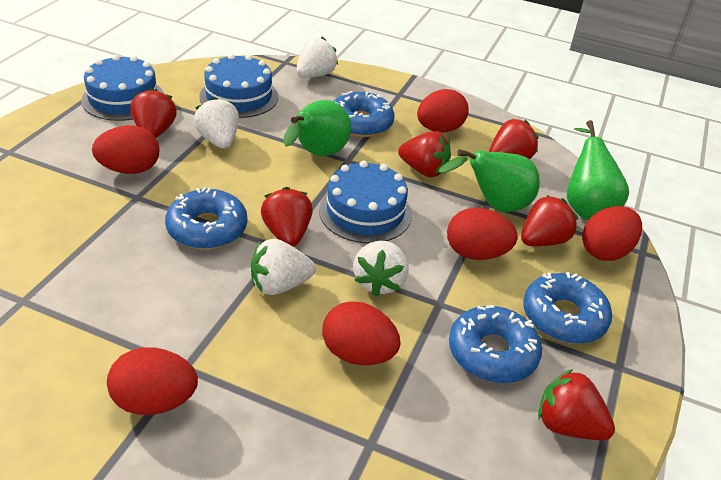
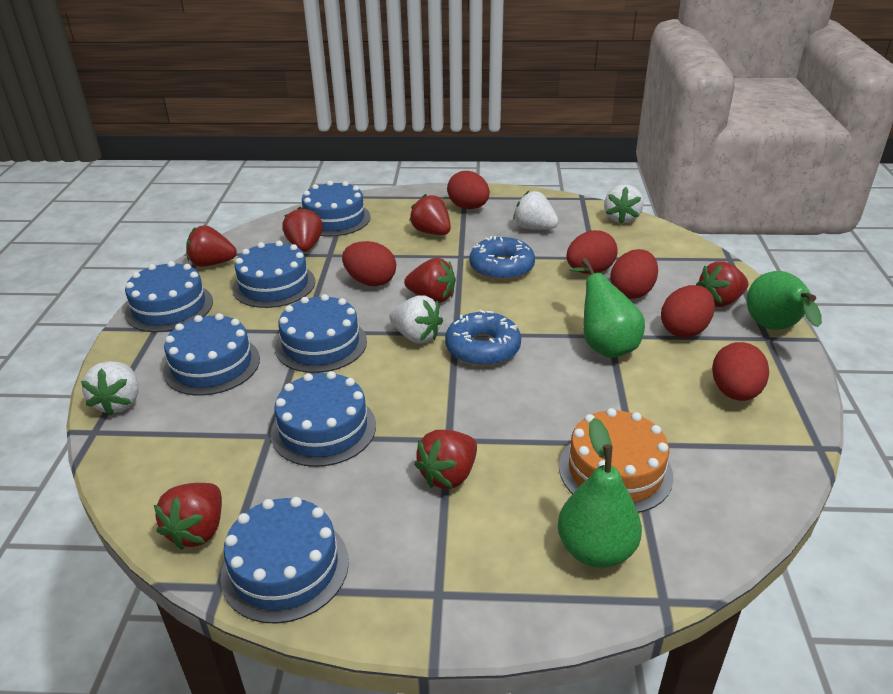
blue cake: 3 -> 7
blue donut: 4 -> 2
orange cake: 0 -> 1
red strawberry: 6 -> 7

